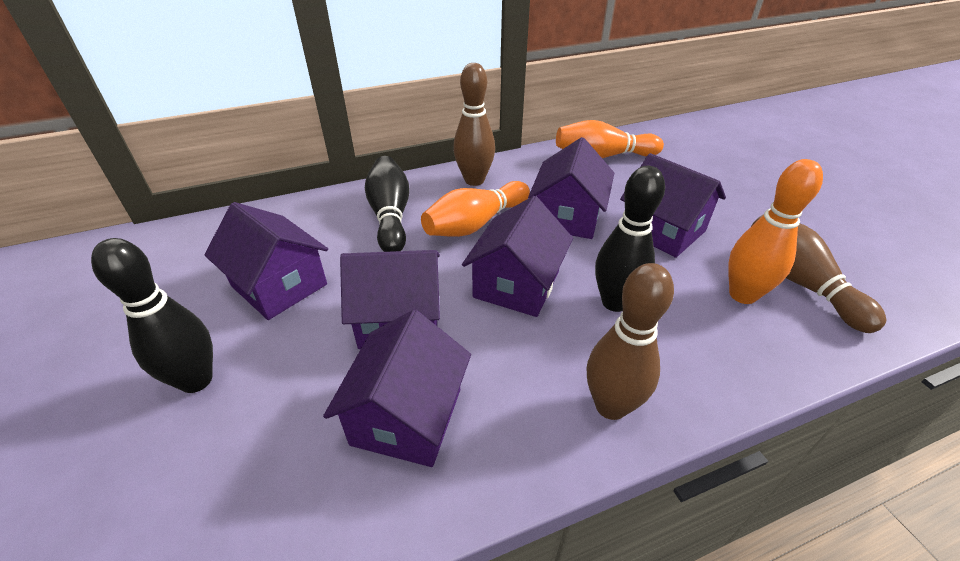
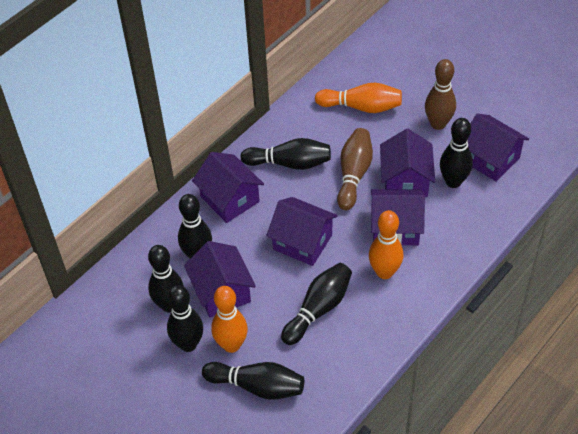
black bowling pin: 3 -> 7
brown bowling pin: 3 -> 2

